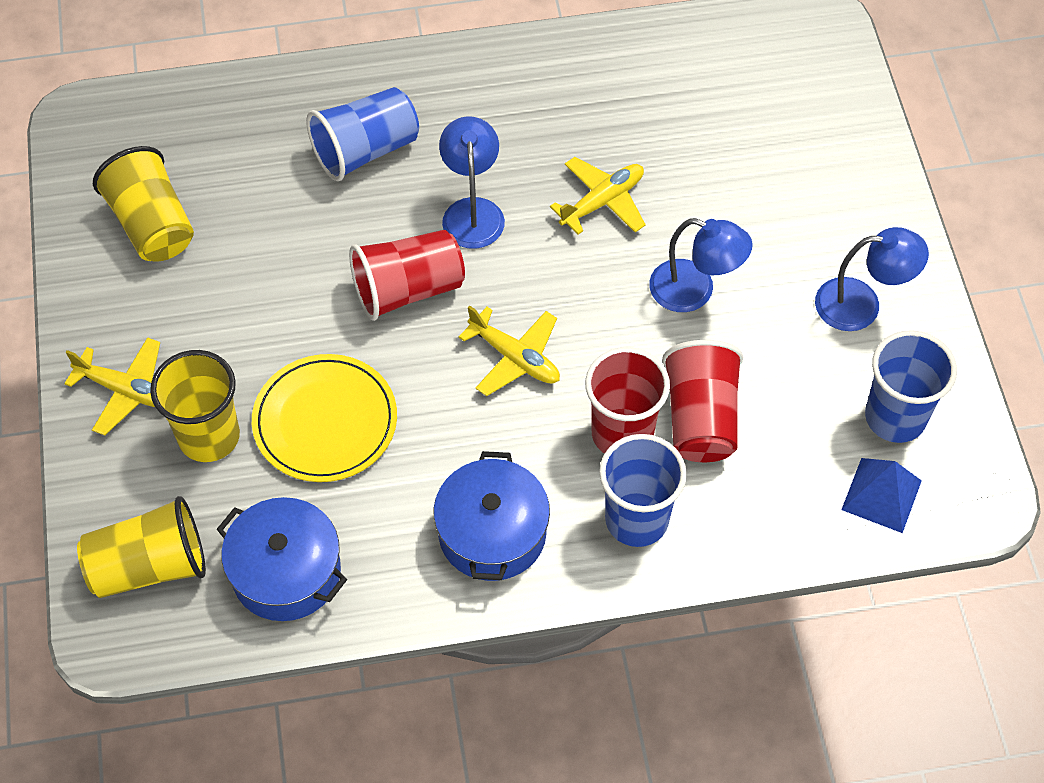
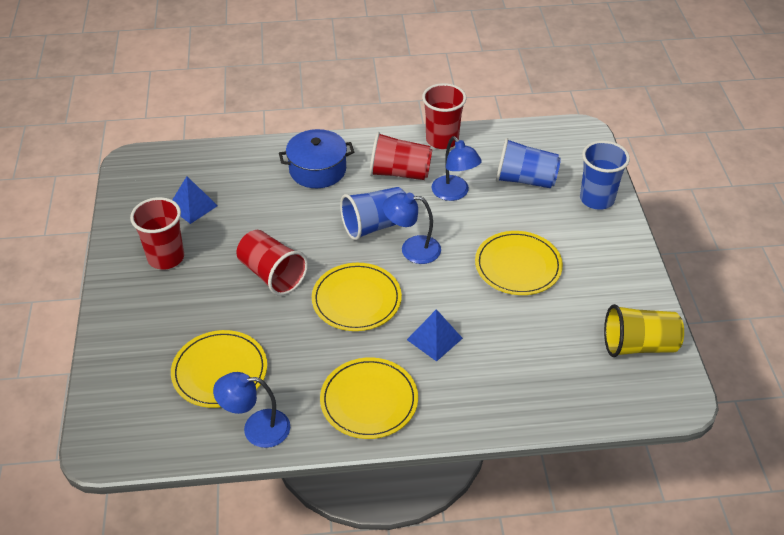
blue pot: 2 -> 1
blue pyramid: 1 -> 2
red cup: 3 -> 4
yellow cup: 3 -> 1
yellow plane: 3 -> 0
yellow plate: 1 -> 4

